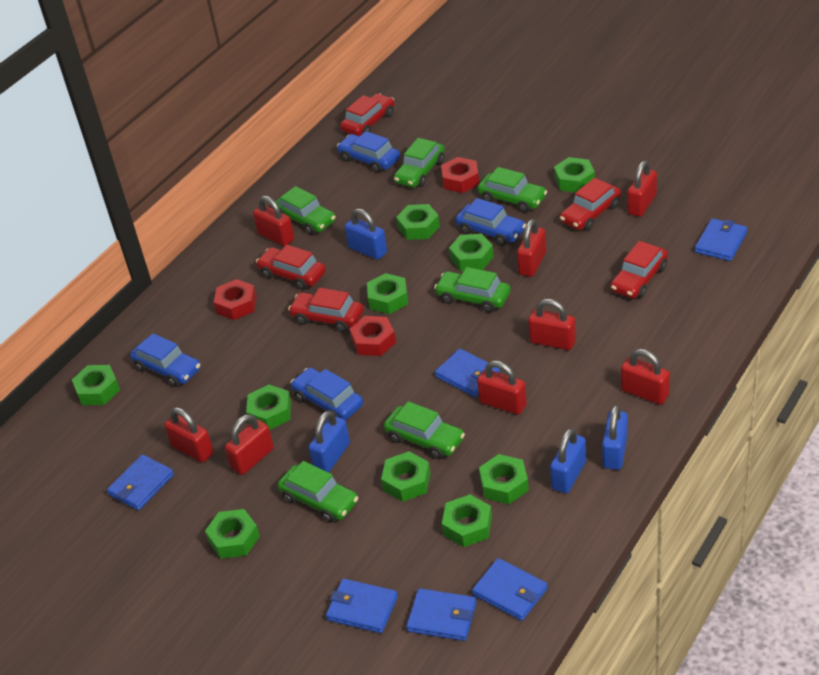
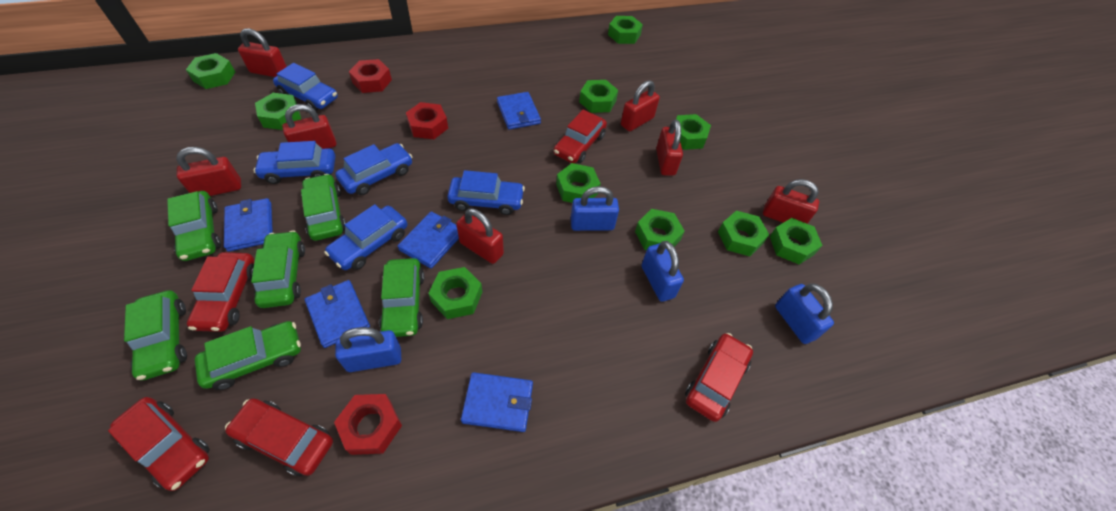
blue car: 4 -> 5
blue wallet: 6 -> 5
red padlock: 8 -> 7

